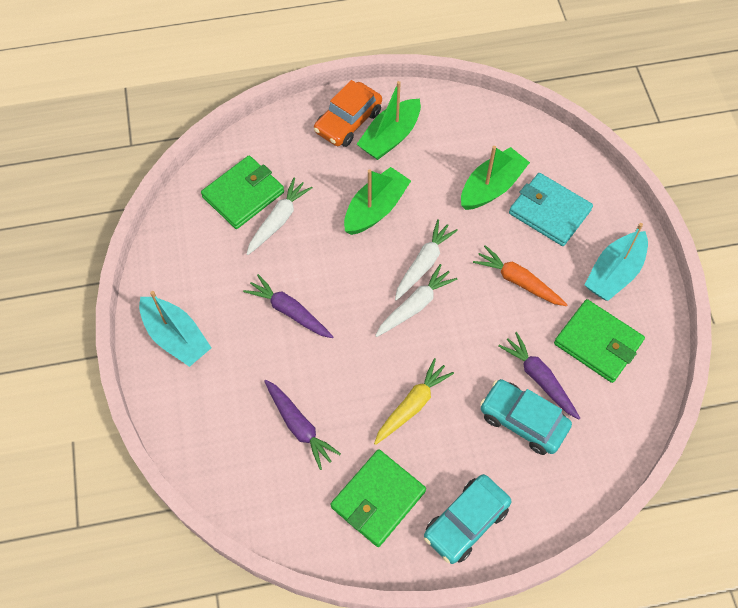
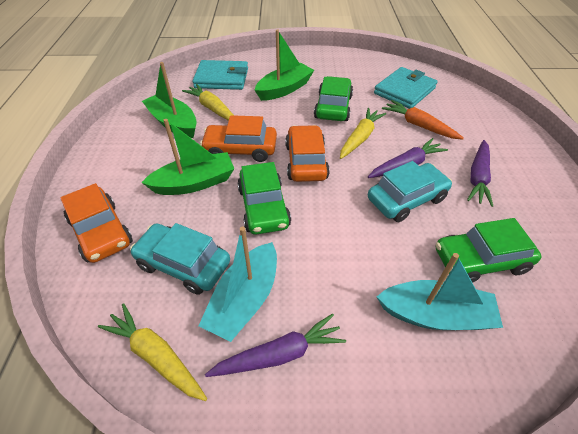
green car: 0 -> 3
green wallet: 3 -> 0
orange car: 1 -> 3
turquoise wallet: 1 -> 2
white carrot: 3 -> 0
yellow carrot: 1 -> 3

